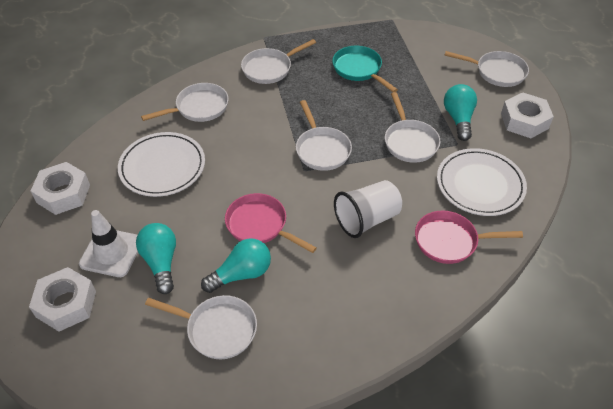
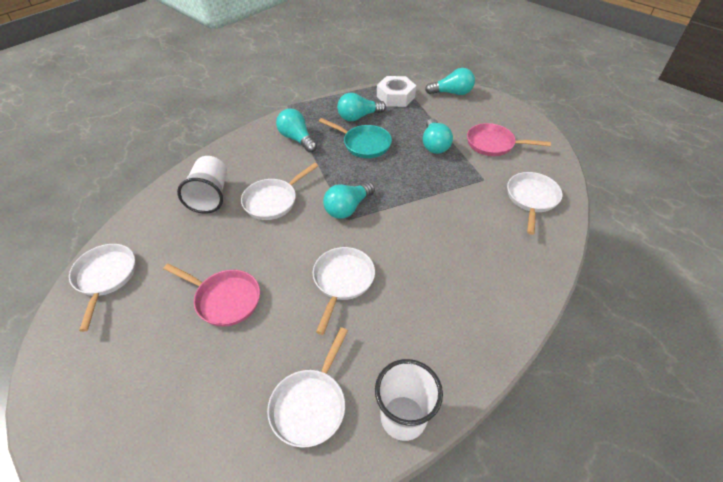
turquoise light bulb: 3 -> 5
white cup: 1 -> 2
white nut: 3 -> 1
white pan: 6 -> 5
white plate: 2 -> 0
white traffic cone: 1 -> 0

